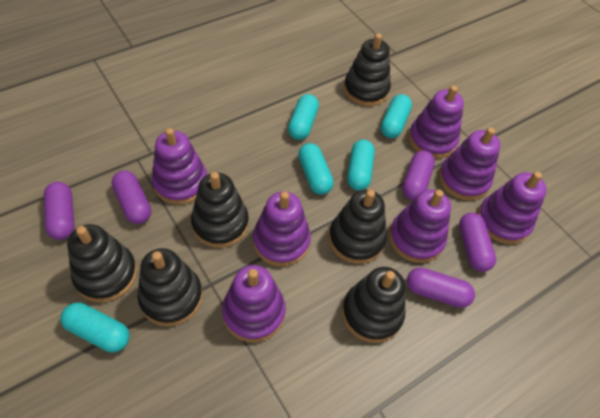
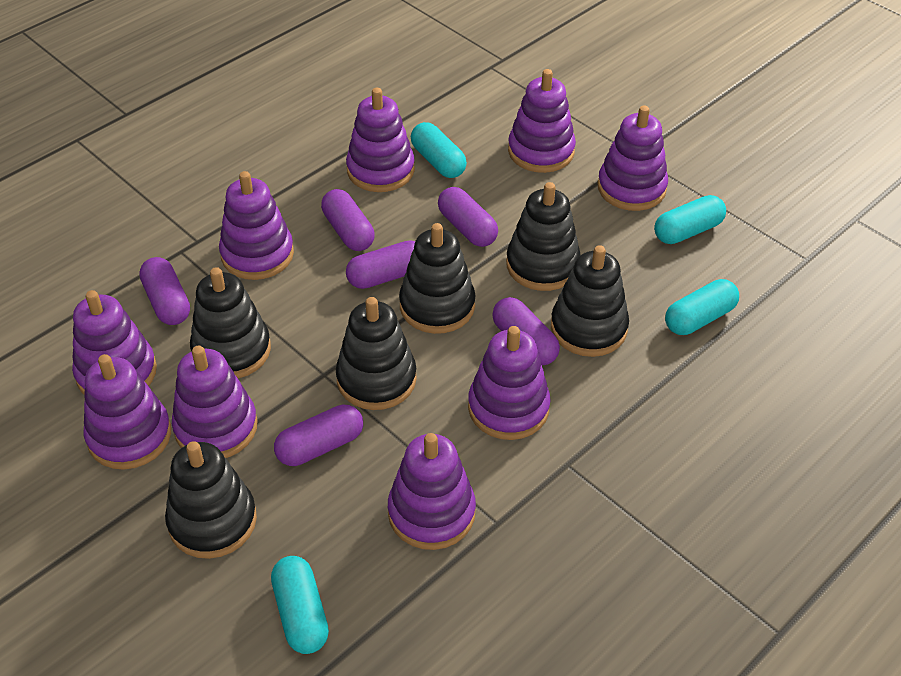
purple capsule: 5 -> 6
purple stacking toy: 7 -> 9
turquoise capsule: 5 -> 4

